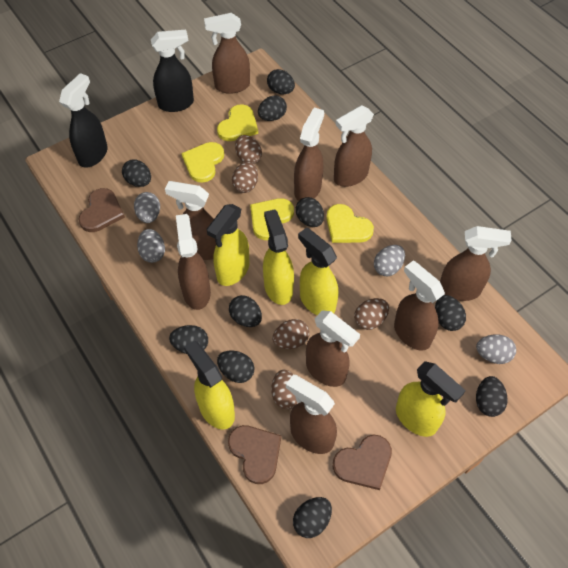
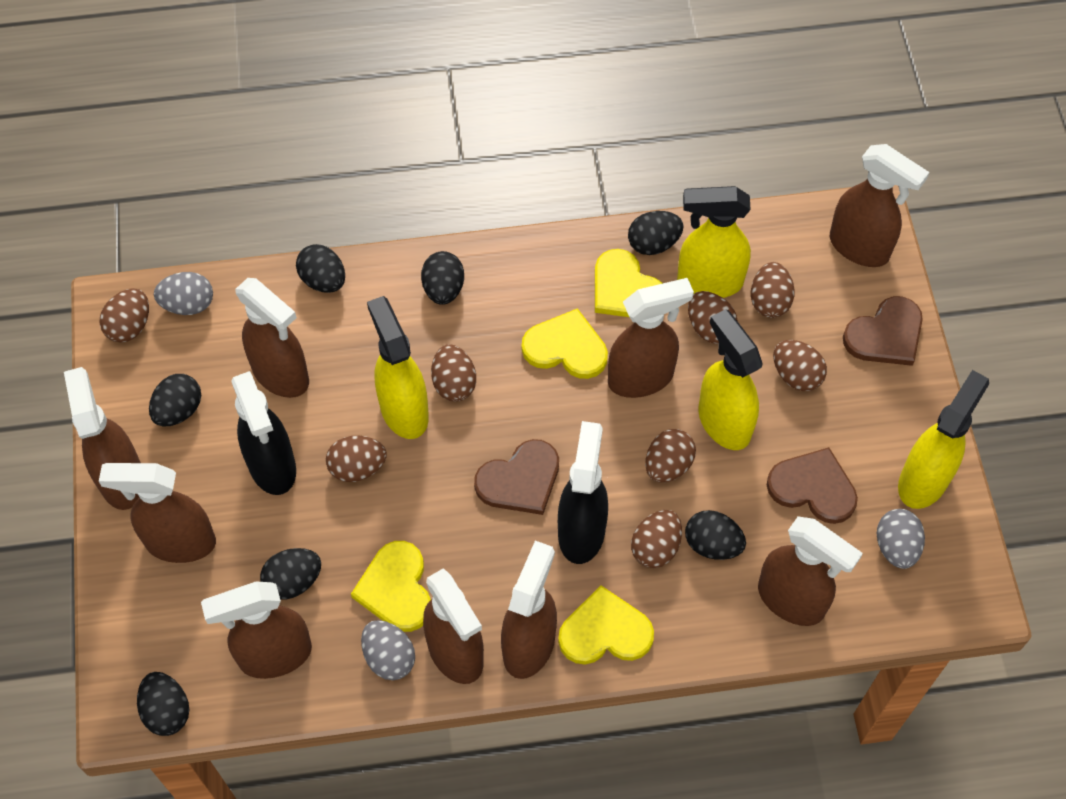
black egg: 10 -> 7
brown egg: 5 -> 8
grey egg: 4 -> 3
yellow spray bottle: 5 -> 4

